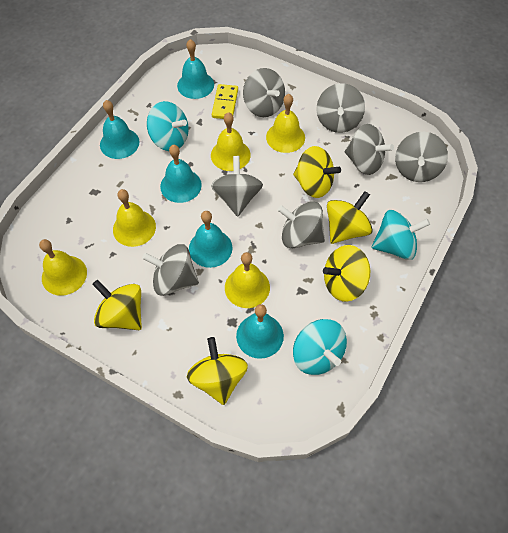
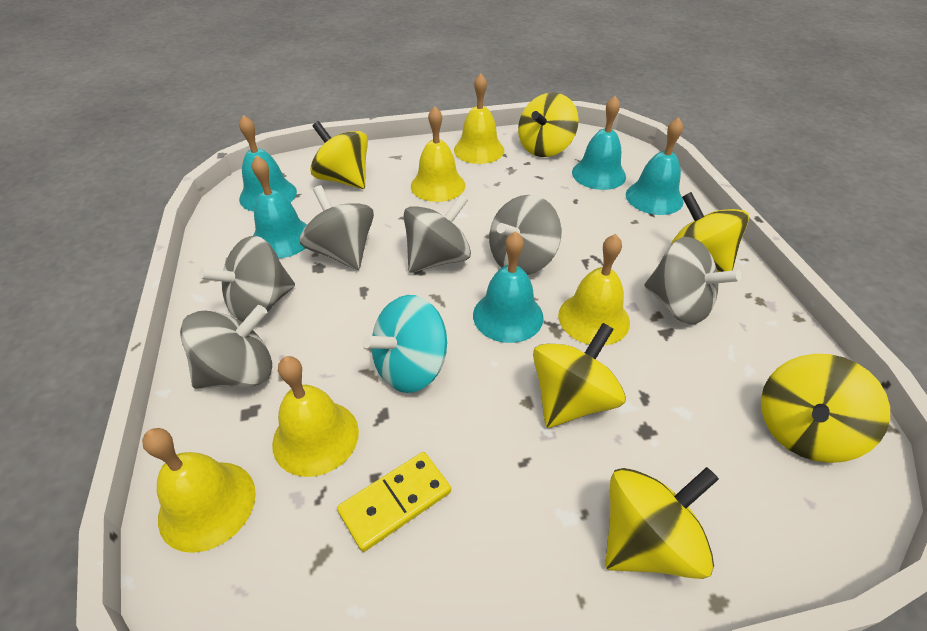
grey spinning top: 7 -> 6
turquoise spinning top: 3 -> 1
yellow spinning top: 5 -> 6

